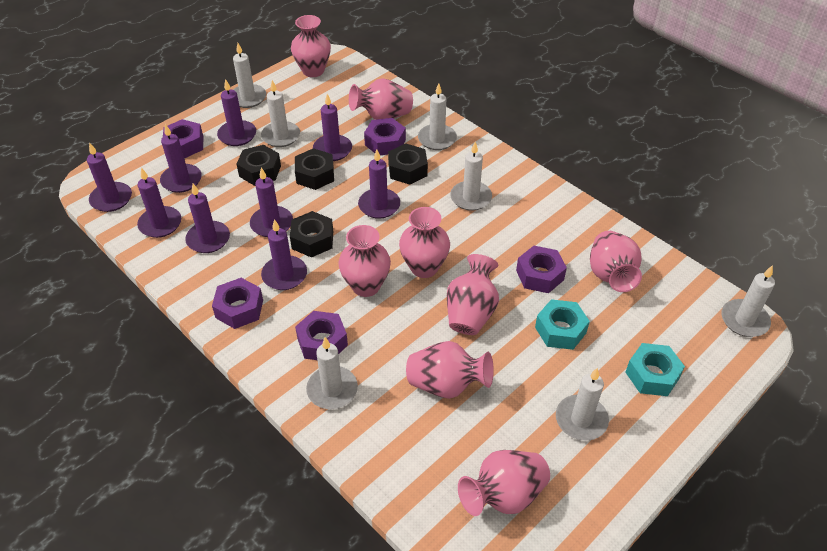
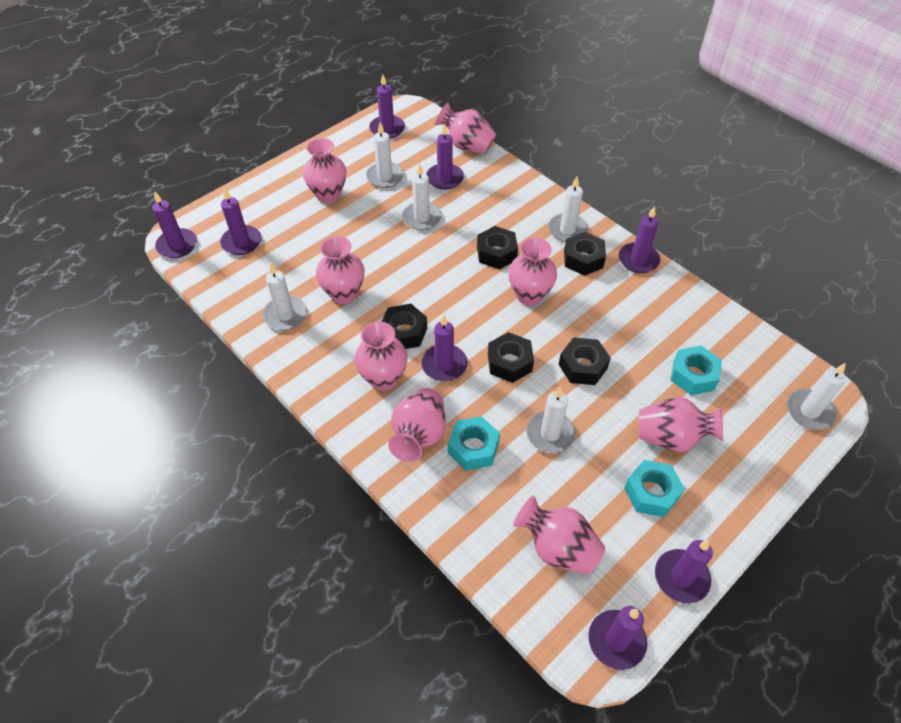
black nut: 4 -> 5
purple candle: 9 -> 8
purple nut: 5 -> 0
turquoise nut: 2 -> 3
white candle: 7 -> 6

